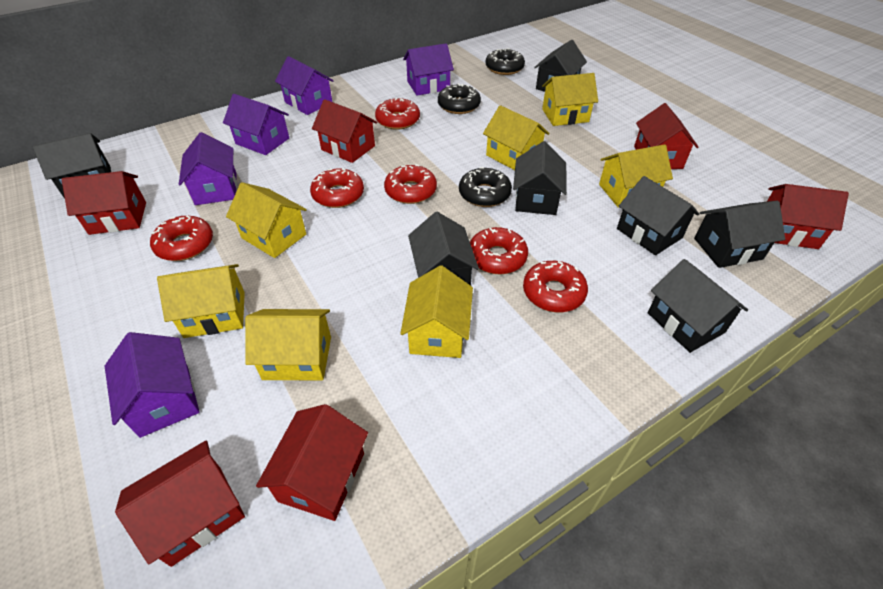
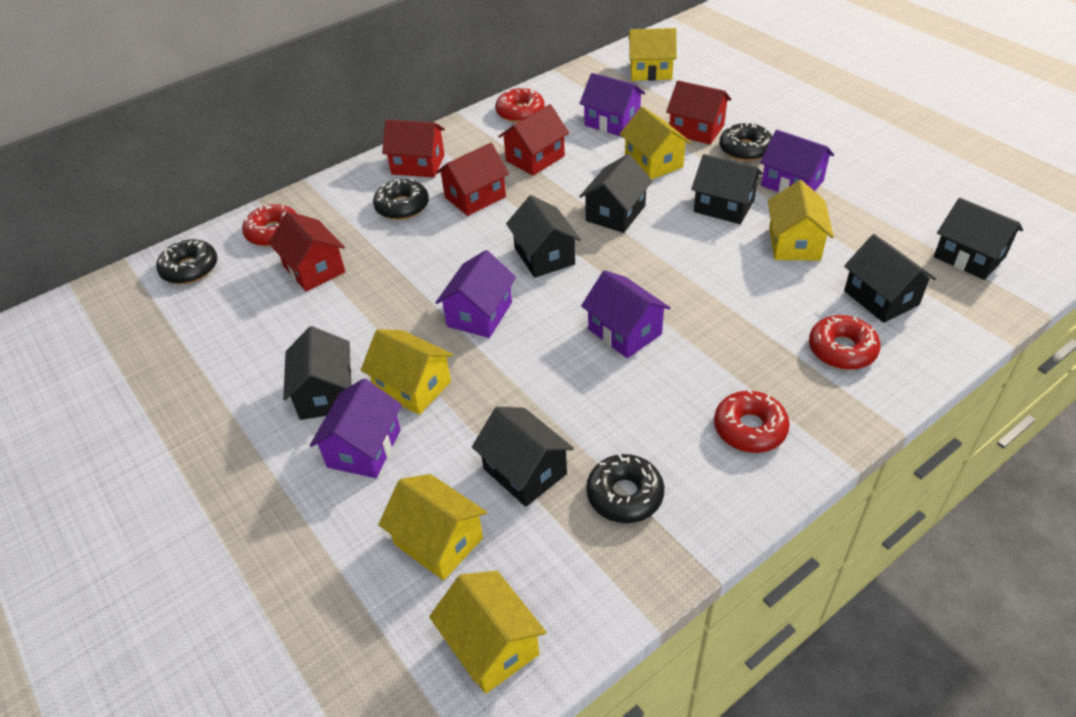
black donut: 3 -> 4
red donut: 6 -> 4
red house: 6 -> 5
yellow house: 7 -> 6

